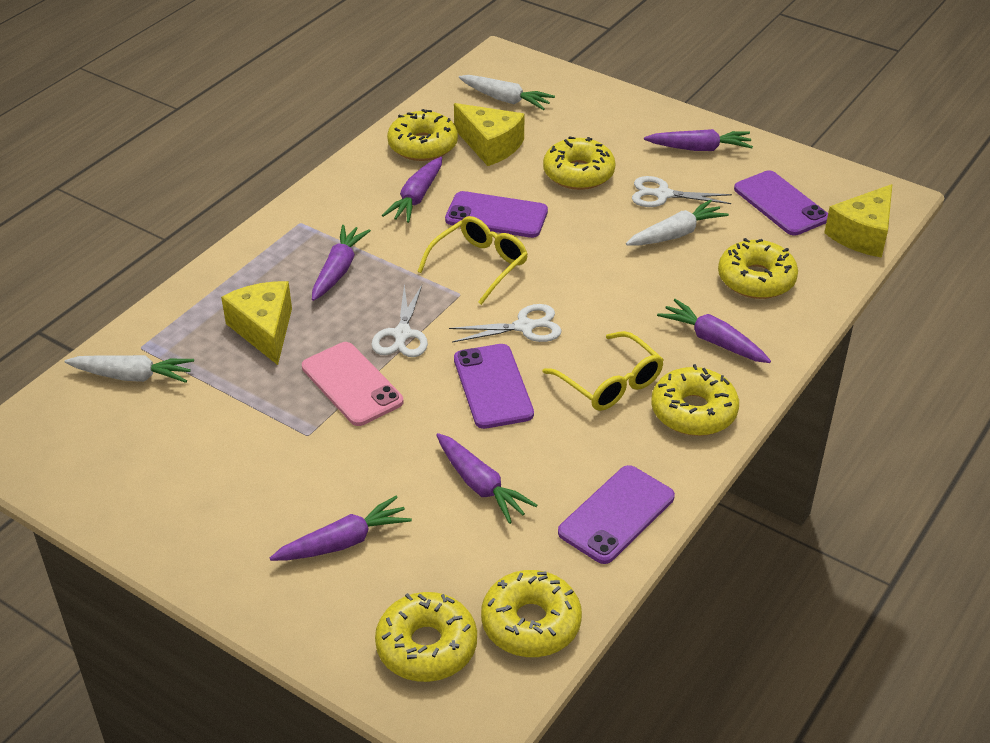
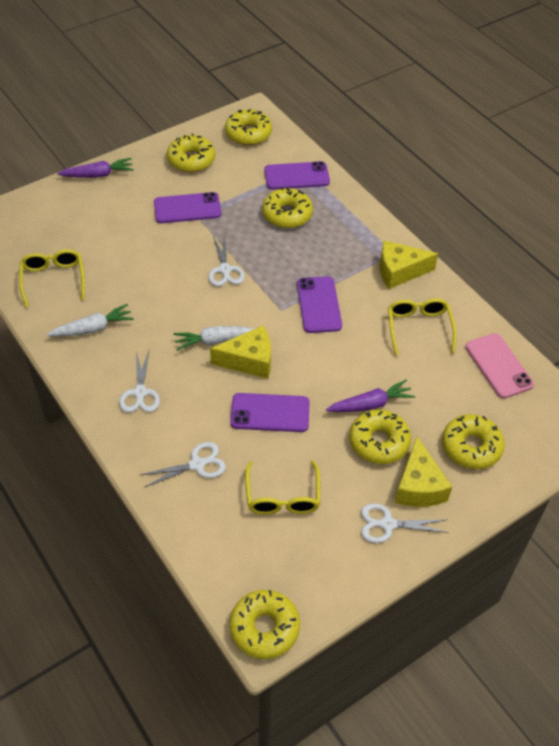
purple carrot: 6 -> 2
white carrot: 3 -> 2
white scissors: 3 -> 4
yellow glasses: 2 -> 3

